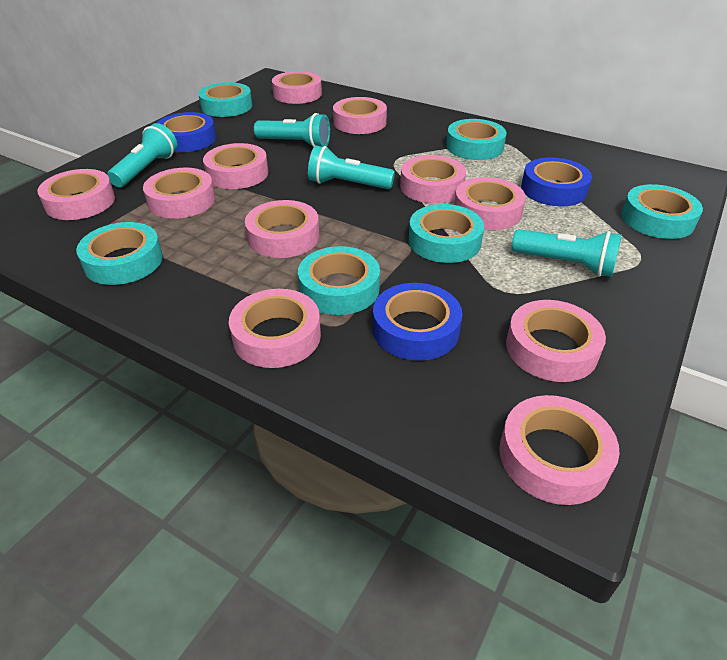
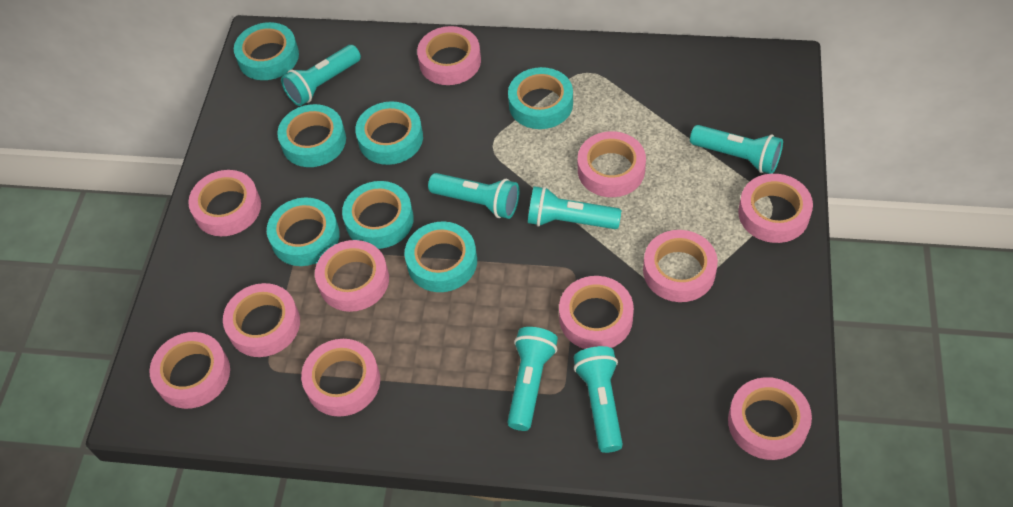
blue tape: 3 -> 0
turquoise flashlight: 4 -> 6
turquoise tape: 6 -> 7

